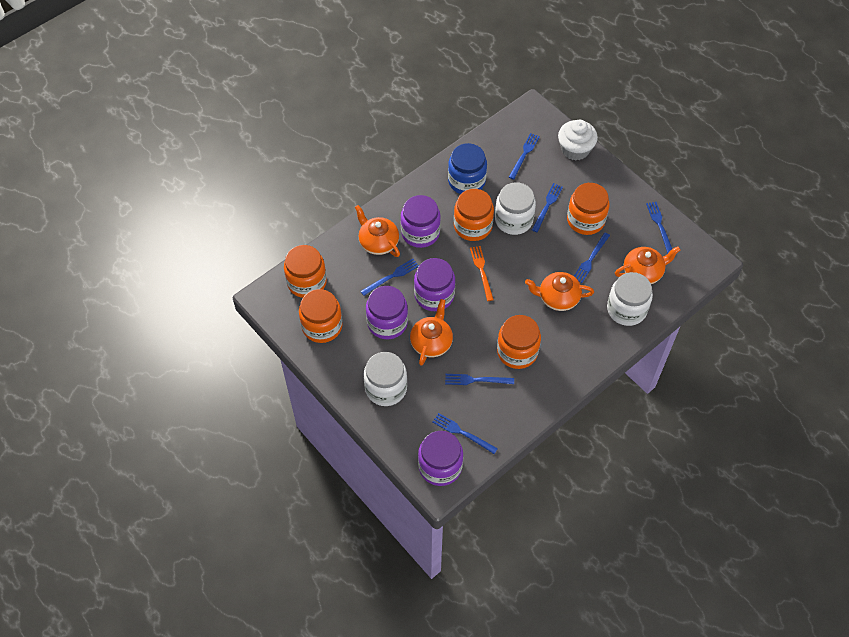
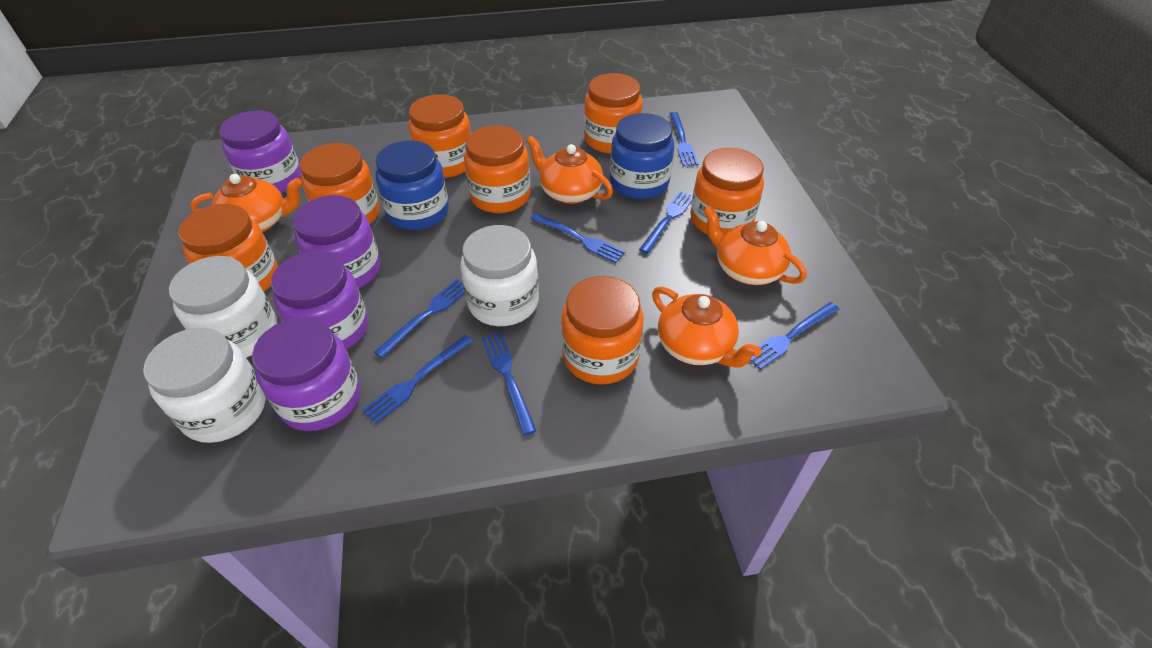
blue jar: 1 -> 2
orange fork: 1 -> 0
orange jar: 5 -> 7
white cupcake: 1 -> 0

